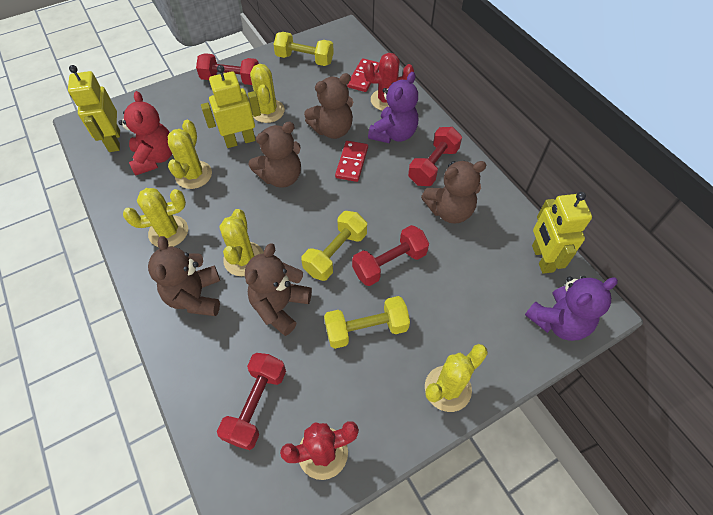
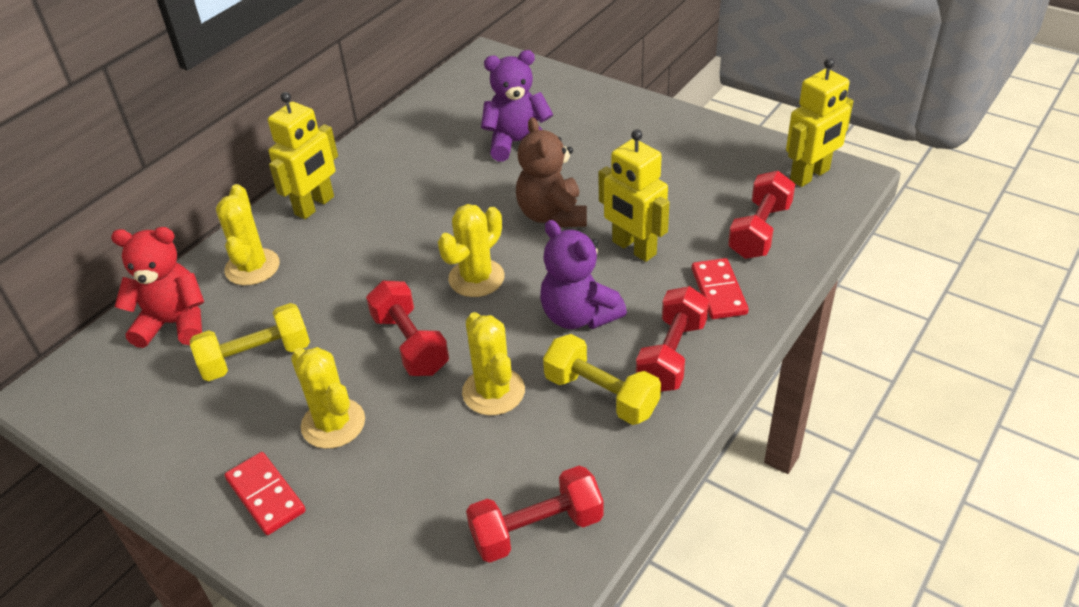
brown teddy bear: 5 -> 1
red cactus: 2 -> 0
yellow cactus: 5 -> 4
yellow dumbbell: 3 -> 2

